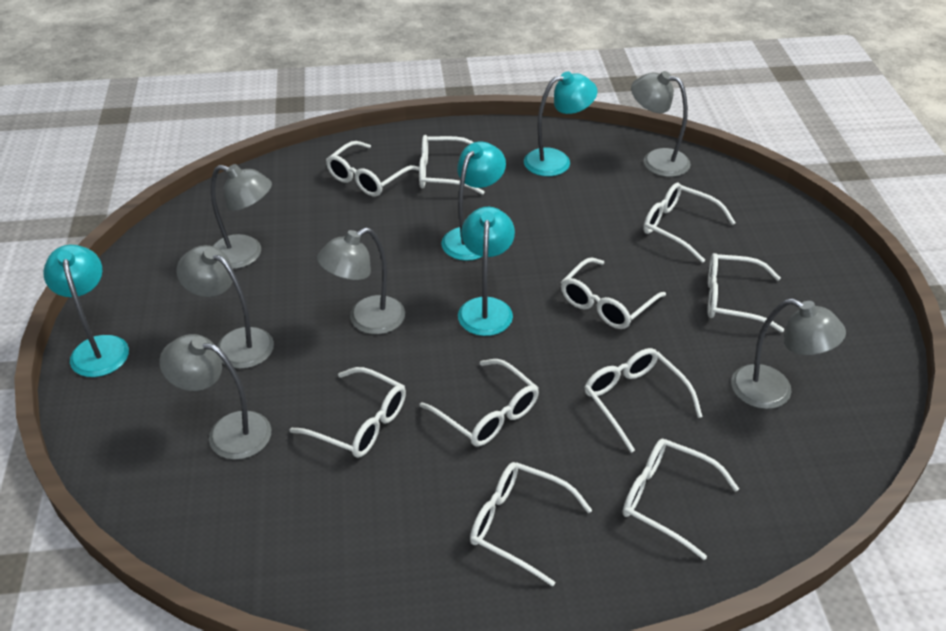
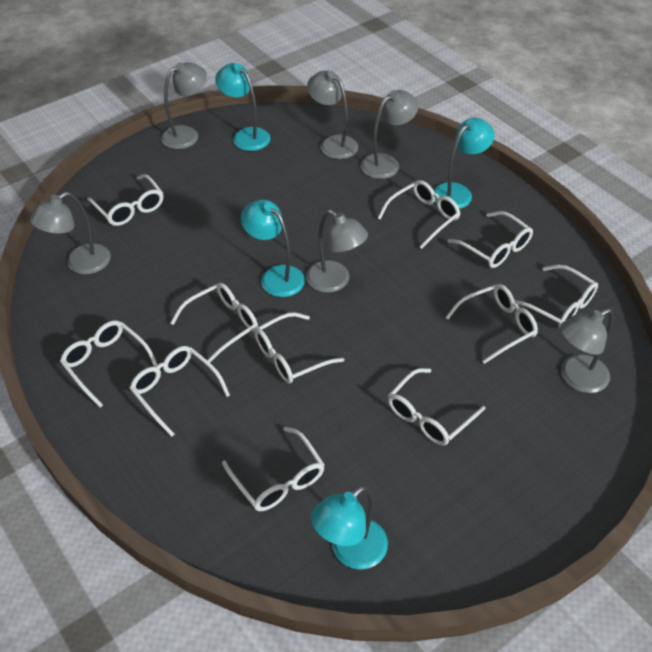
white glasses: 10 -> 11

